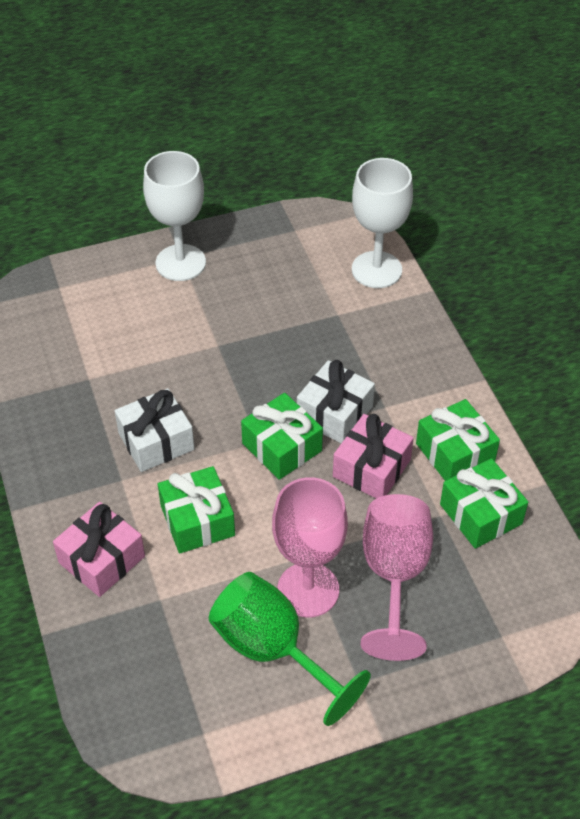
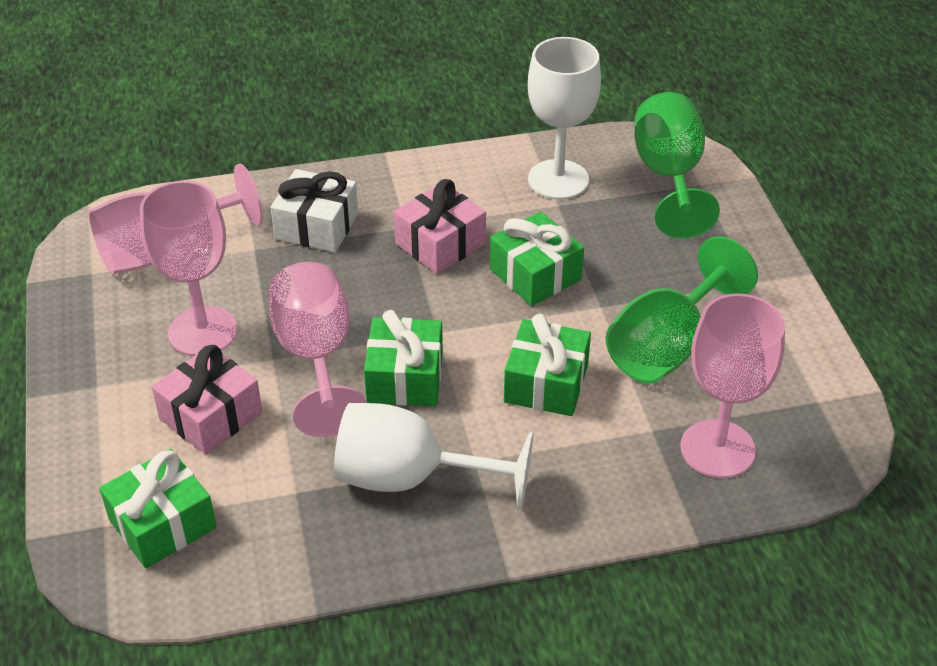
green goblet: 1 -> 2
pink goblet: 2 -> 4
white gift: 2 -> 1

